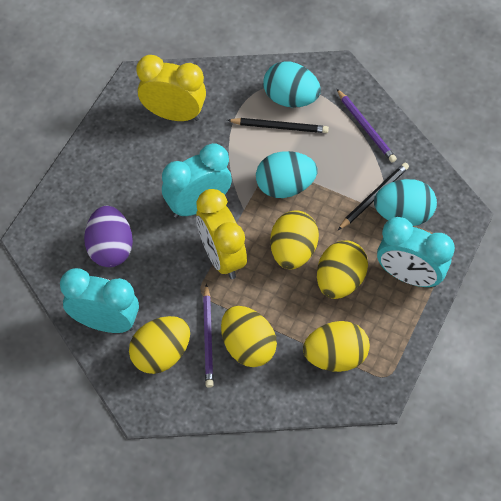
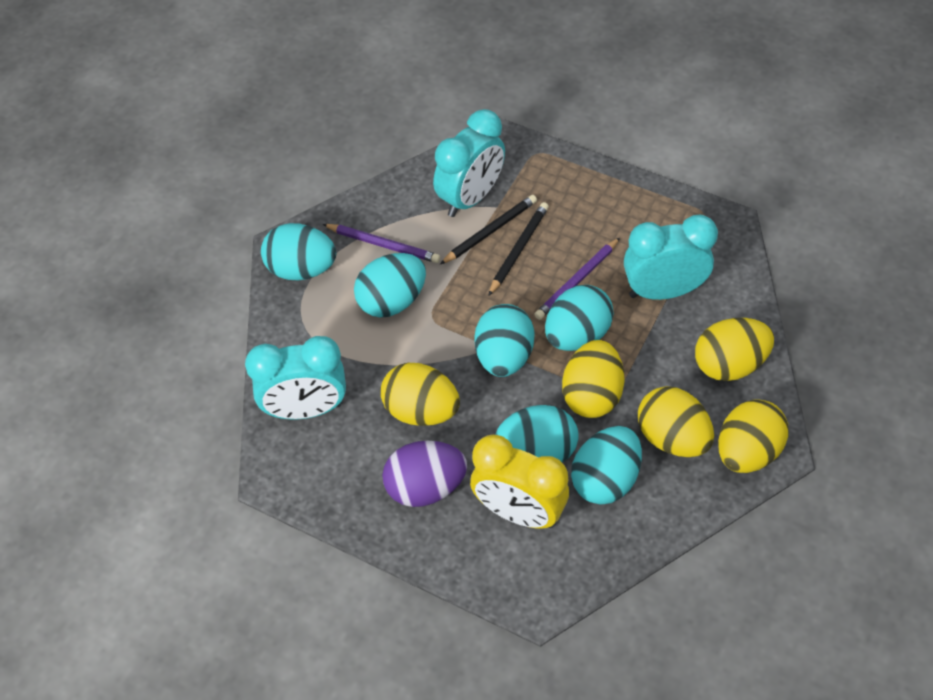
turquoise egg: 3 -> 6
yellow clock: 2 -> 1

